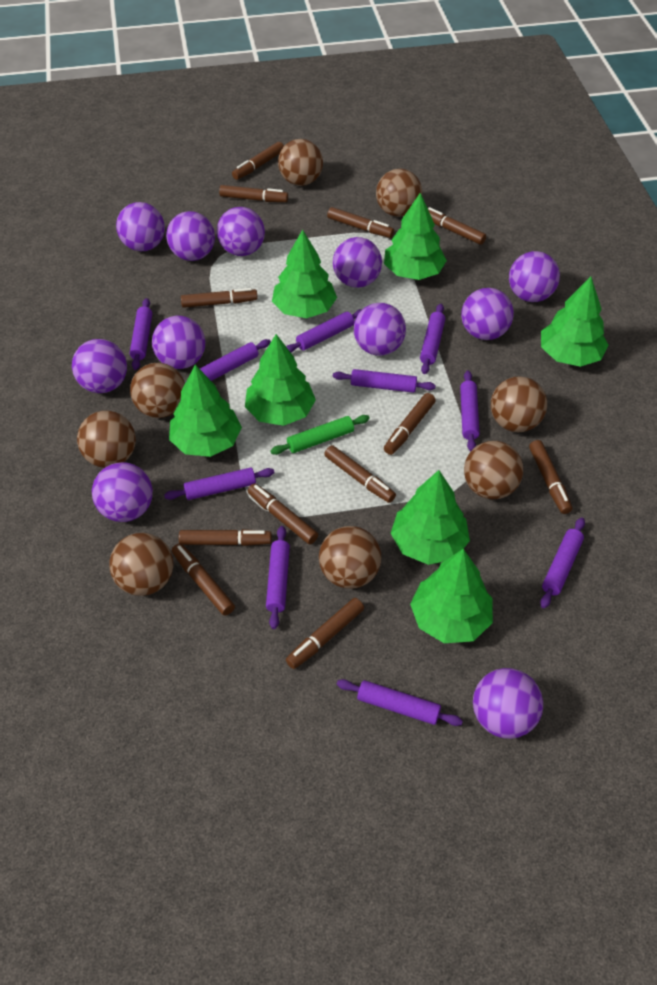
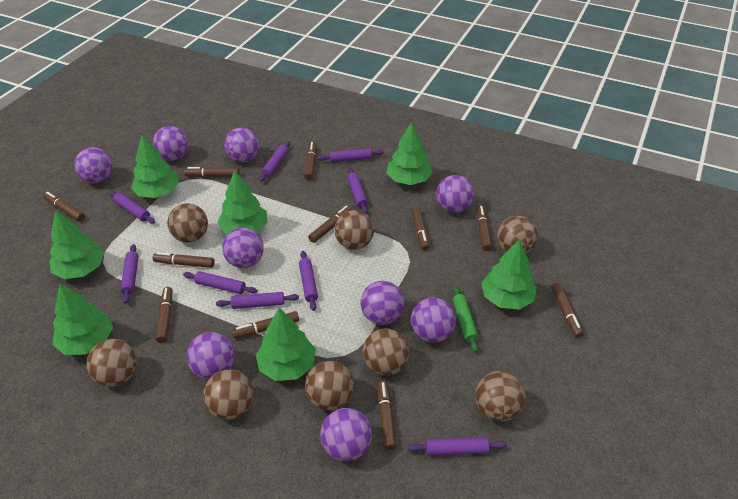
brown marker: 12 -> 11
purple ball: 11 -> 9
purple rolling pin: 10 -> 9

